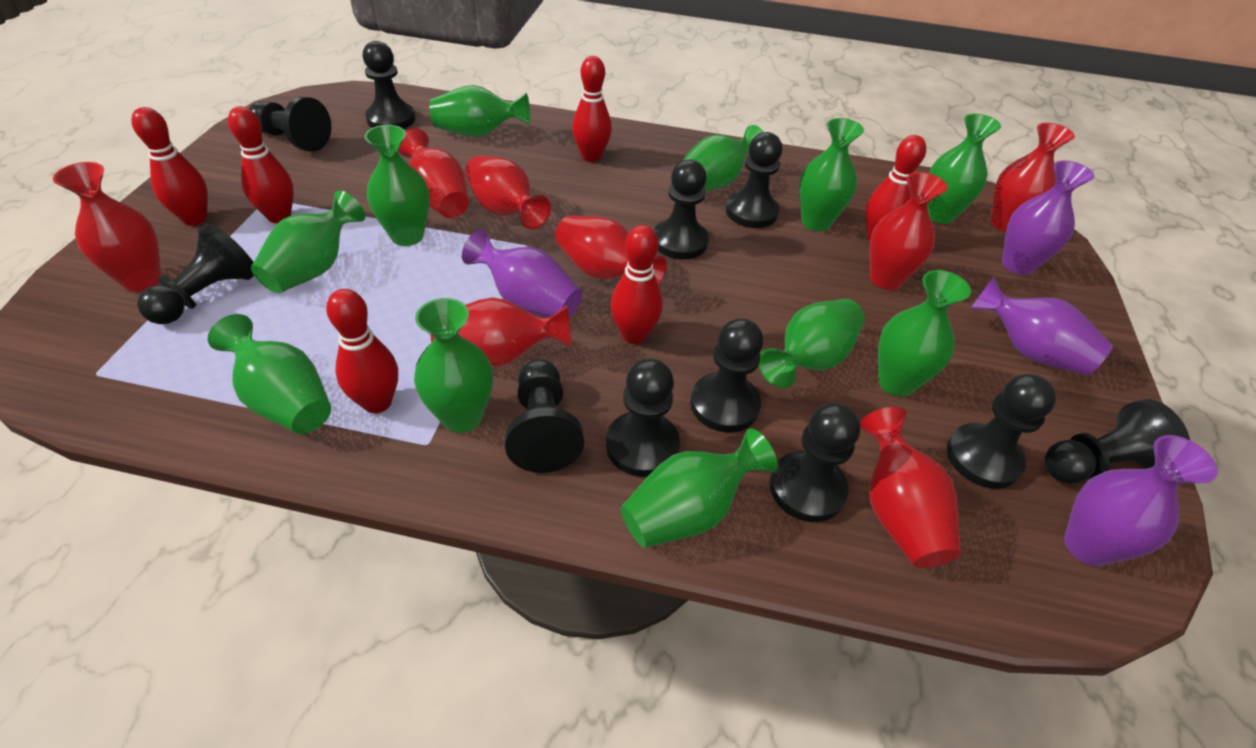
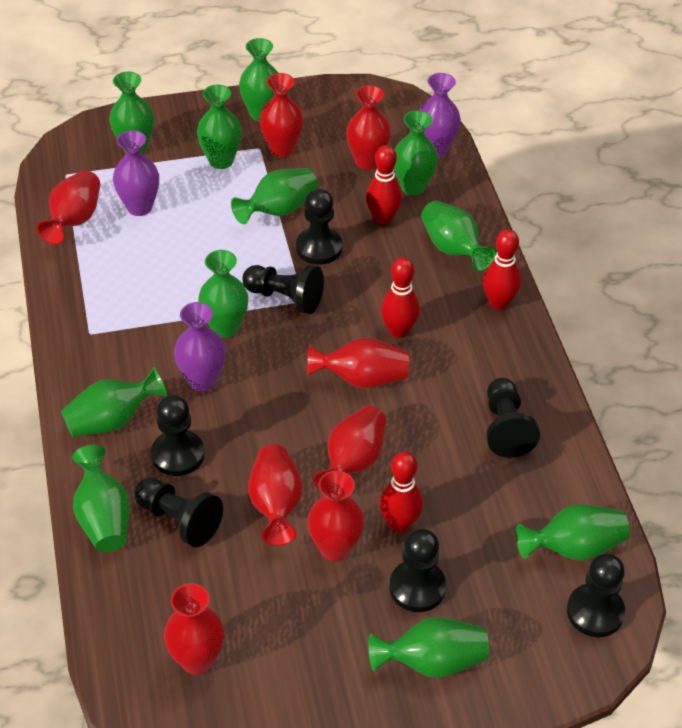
black pawn: 11 -> 7
purple vase: 4 -> 3
red bowling pin: 6 -> 4

